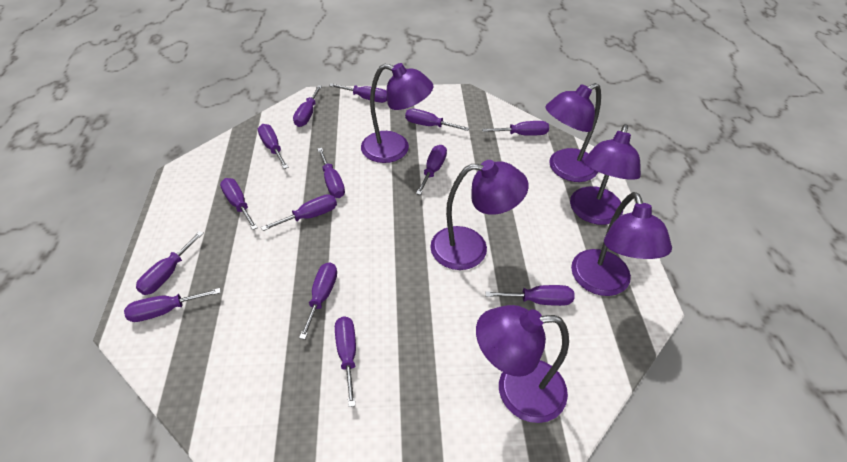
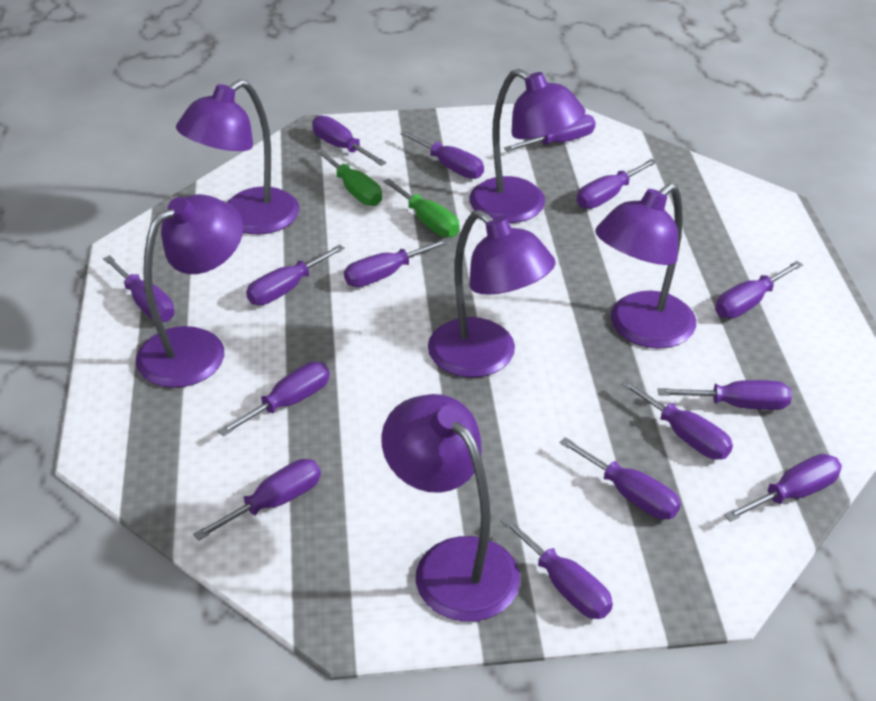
green screwdriver: 0 -> 2
purple screwdriver: 14 -> 15

